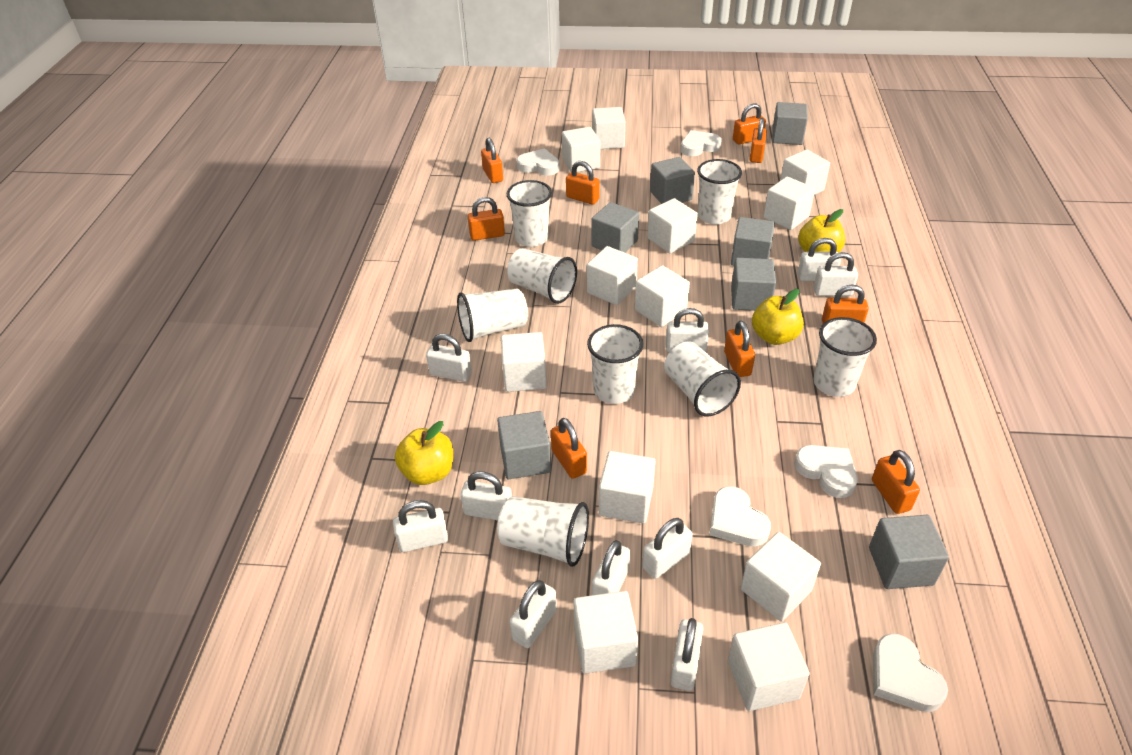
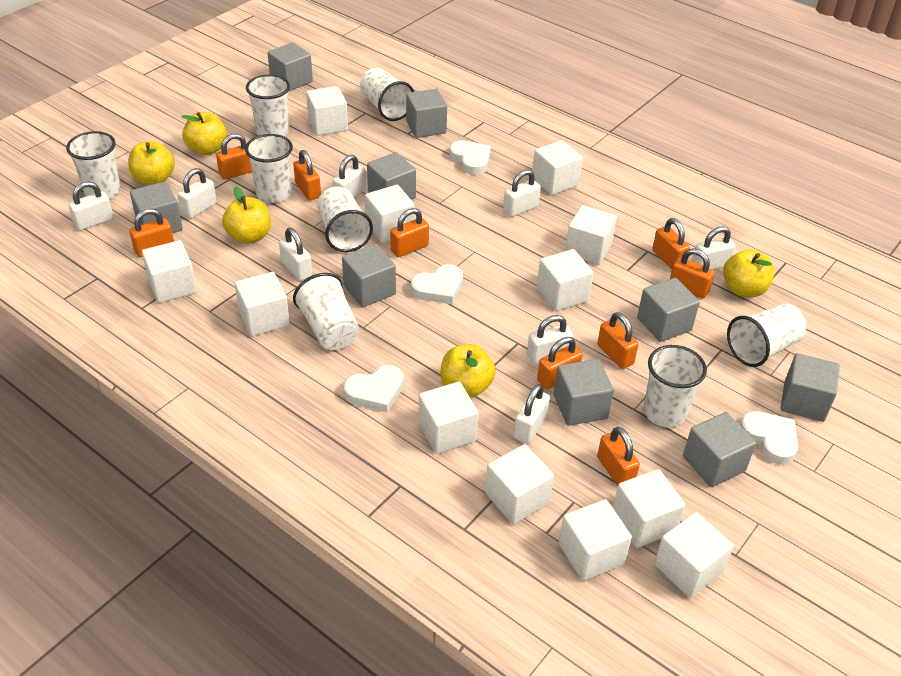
grey cube: 7 -> 9
white heart: 5 -> 4
white padlock: 10 -> 8
yellow apple: 3 -> 5

